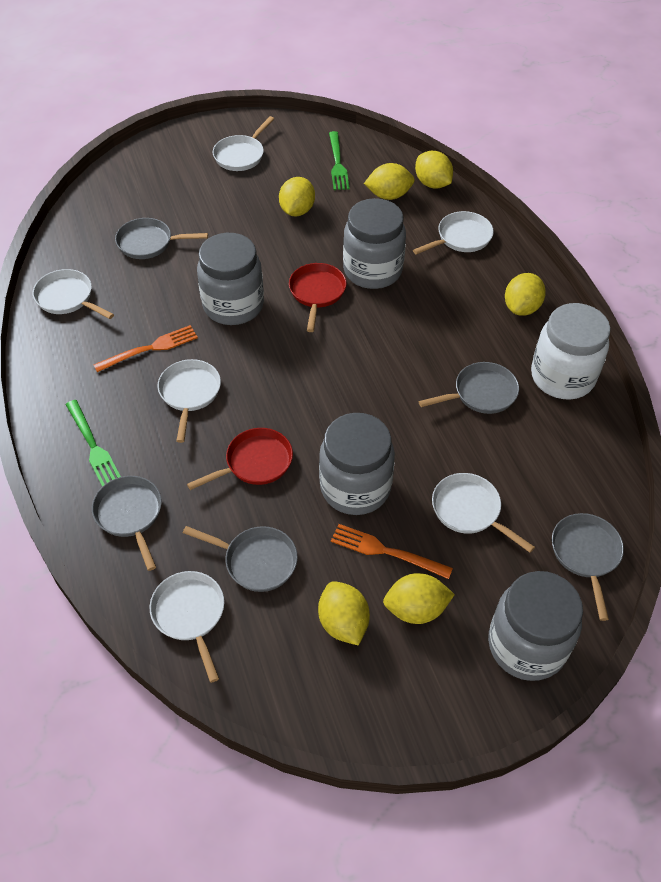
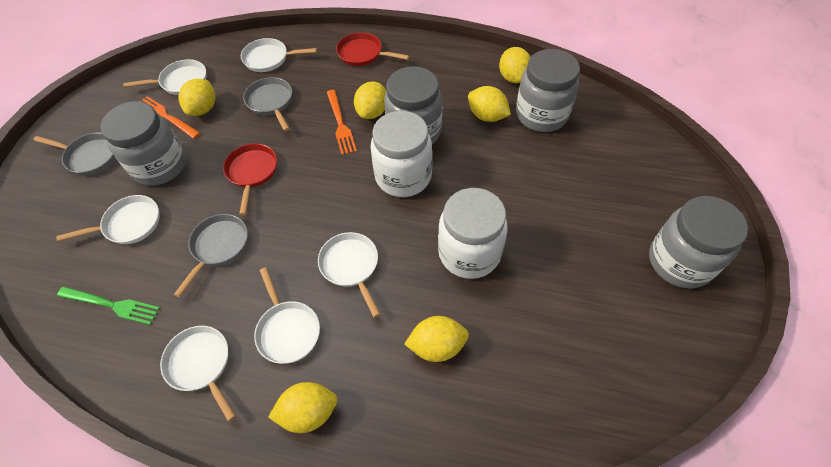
green fork: 2 -> 1
grey pan: 5 -> 3
white jar: 1 -> 2

